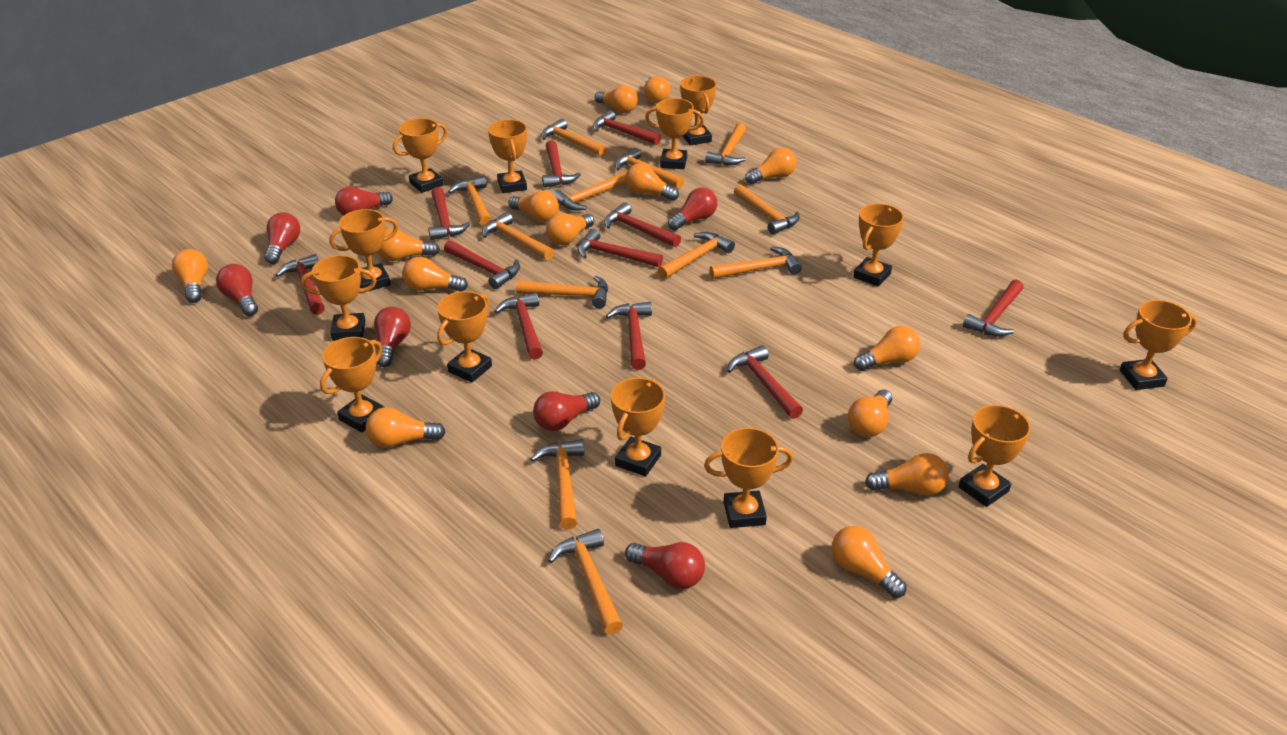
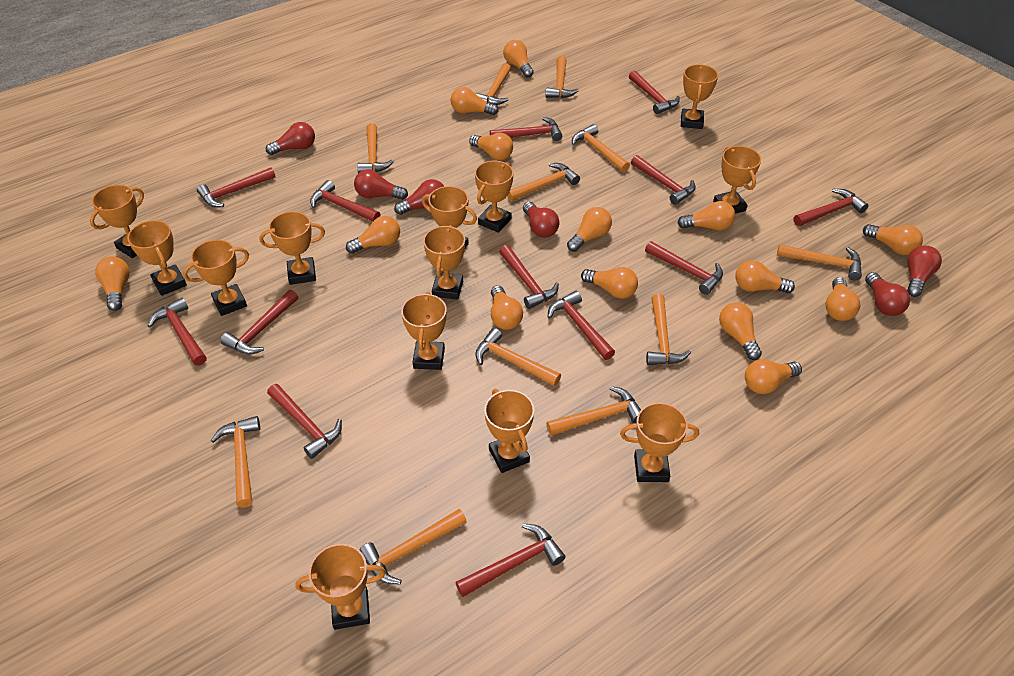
orange hammer: 12 -> 11
red hammer: 11 -> 13
red light bulb: 7 -> 6

